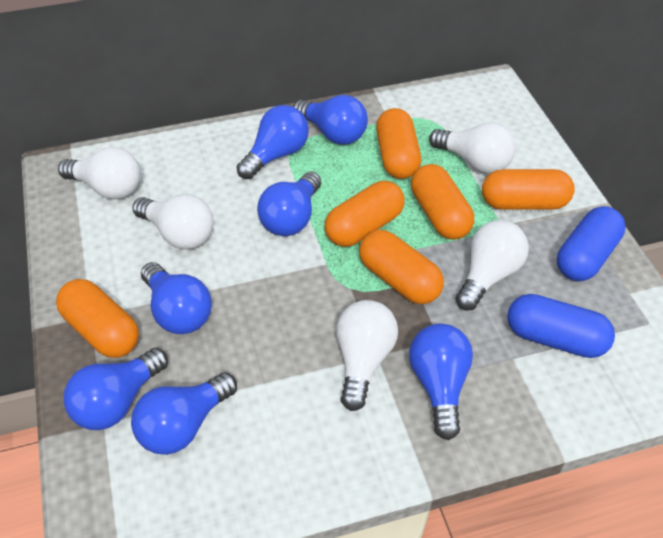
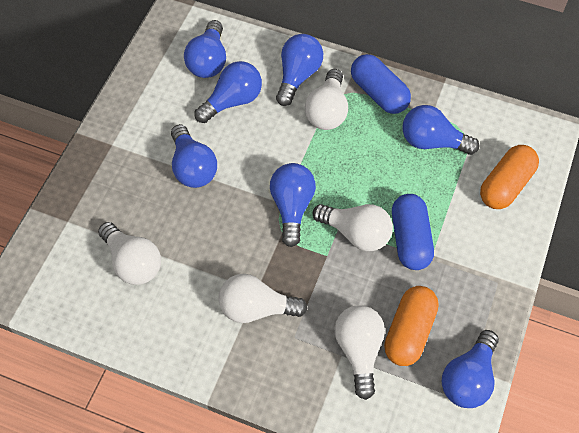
orange capsule: 6 -> 2

